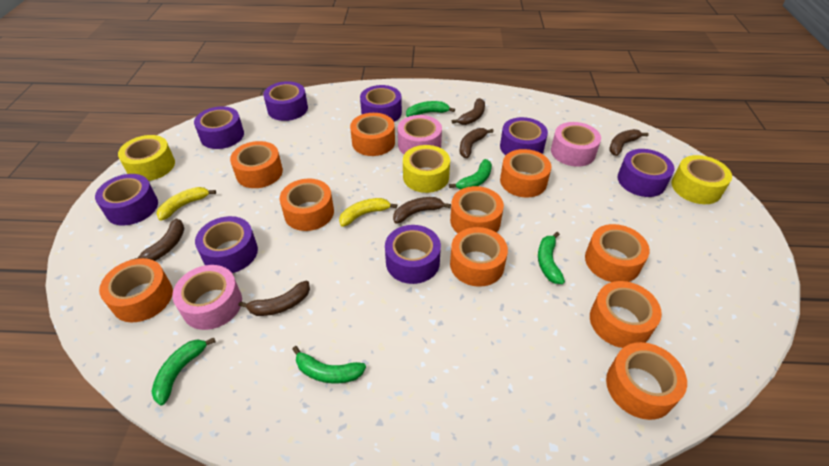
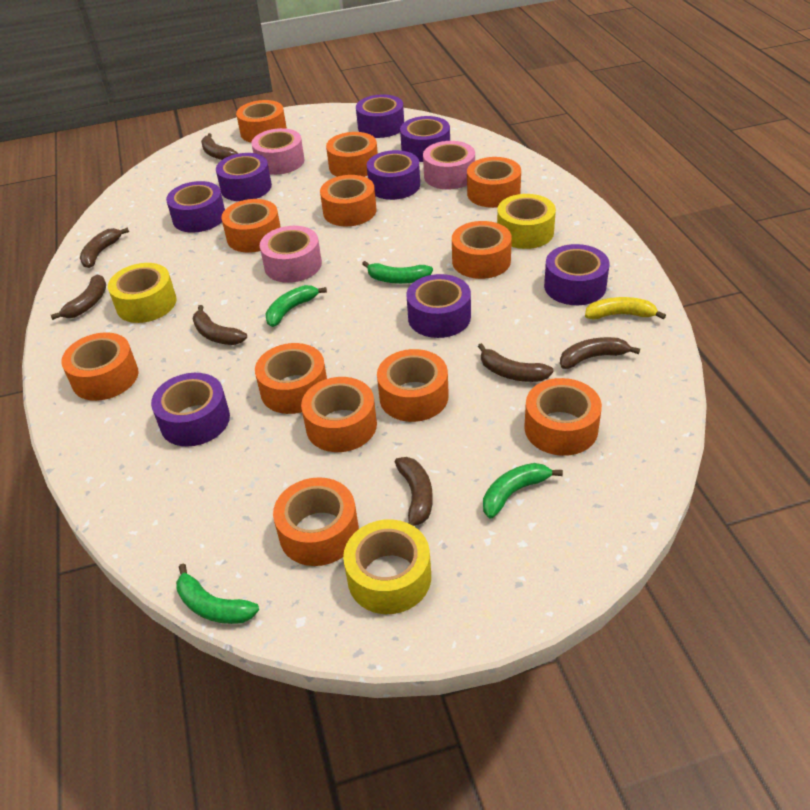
brown banana: 6 -> 7
green banana: 5 -> 4
orange tape: 10 -> 12
yellow banana: 2 -> 1

